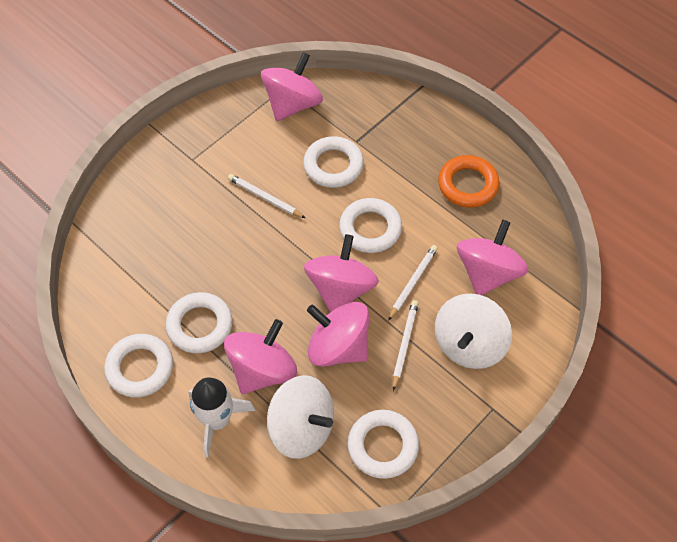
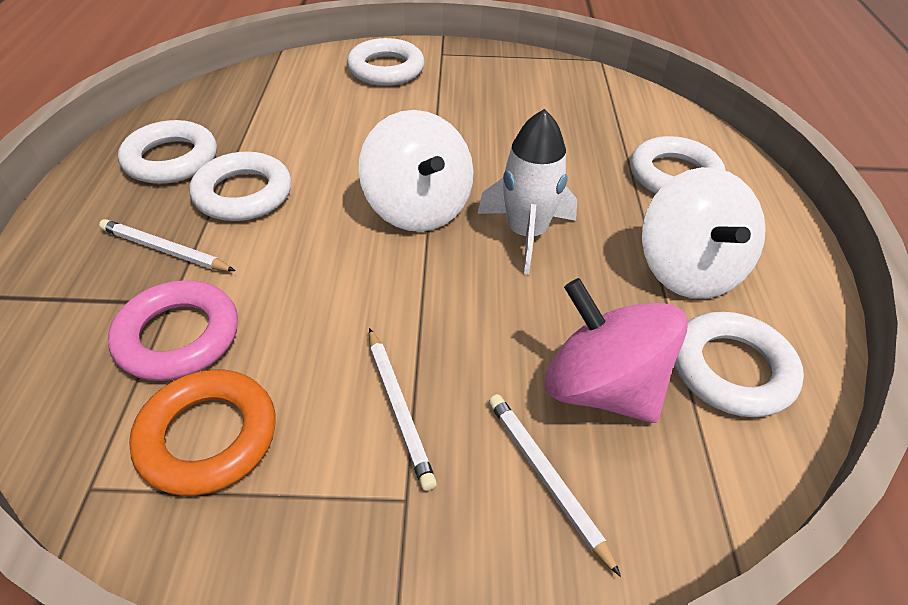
pink ring: 0 -> 1
pink spinning top: 5 -> 1

